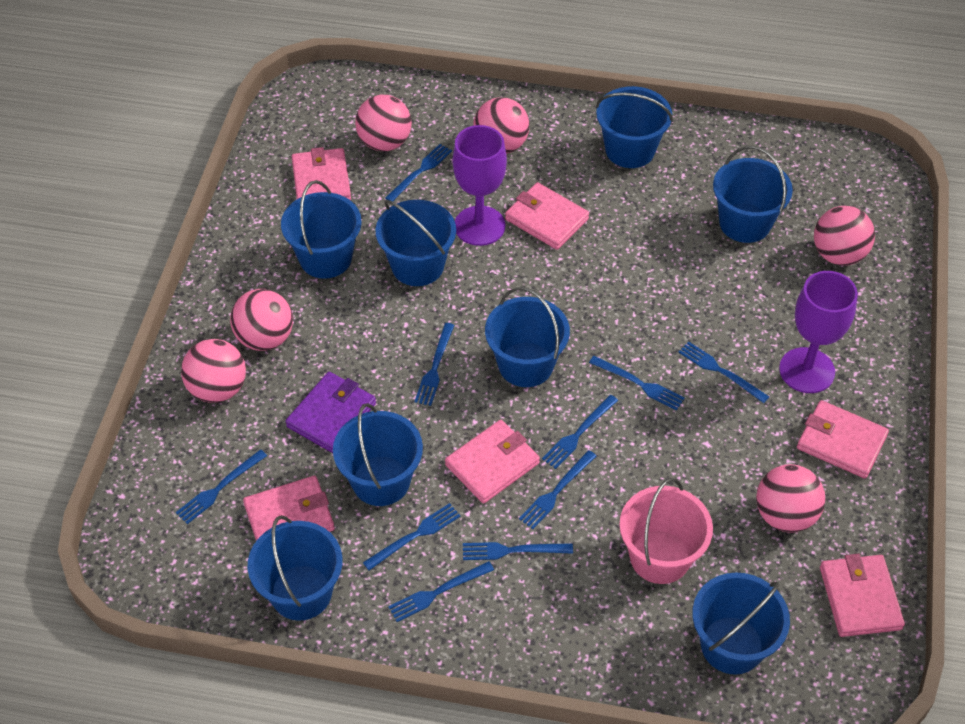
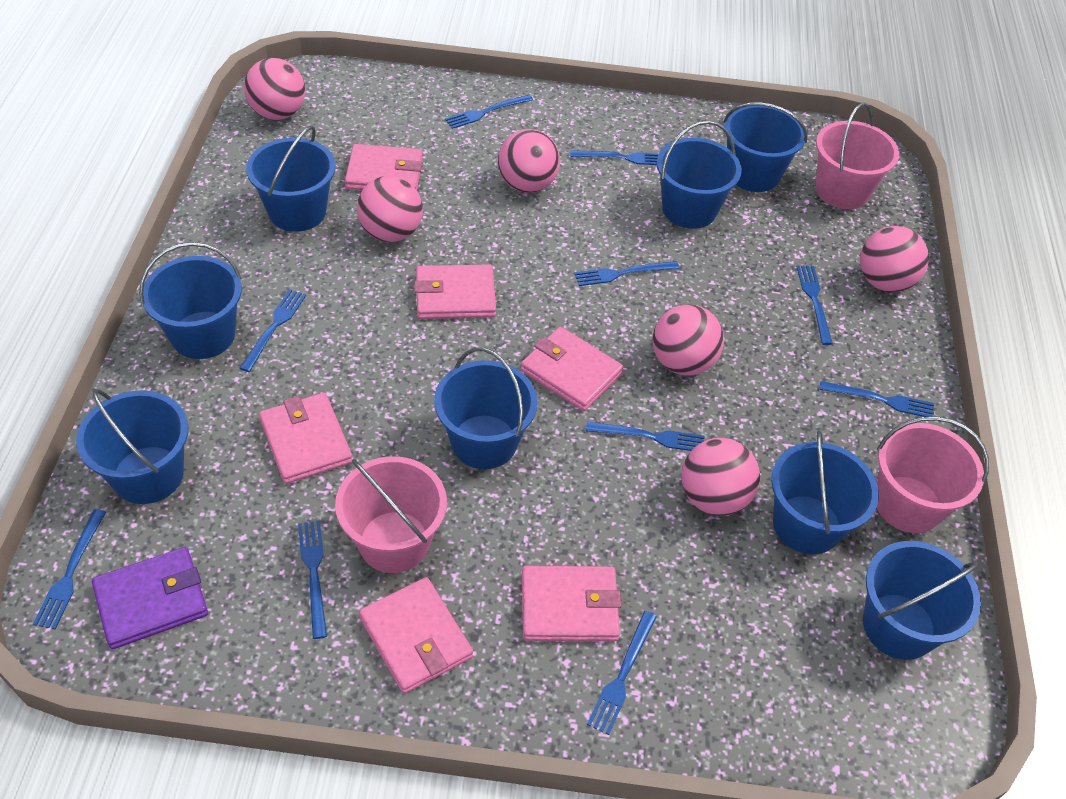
pink bucket: 1 -> 3
purple goblet: 2 -> 0

